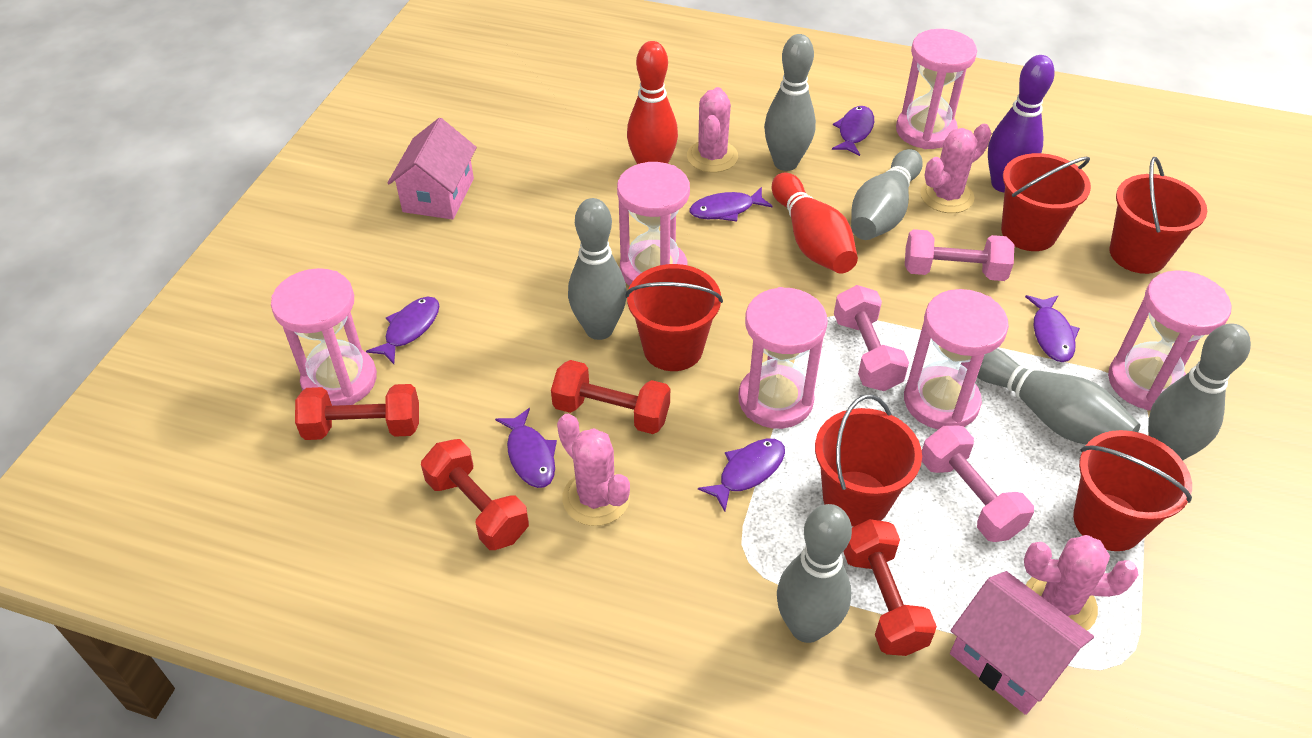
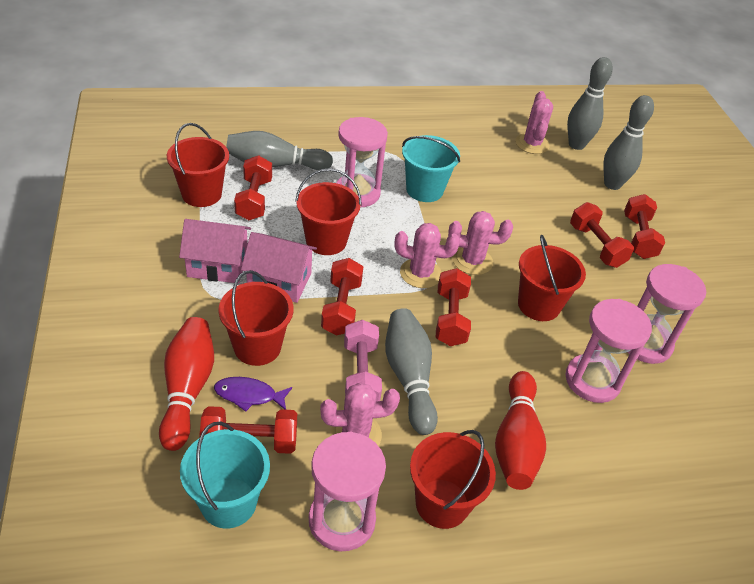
grey bowling pin: 6 -> 4
pink dumbbell: 3 -> 1
pink hourglass: 6 -> 4
purple bowling pin: 1 -> 0
purple fish: 6 -> 1
red dumbbell: 4 -> 6
turquoise bucket: 0 -> 2

